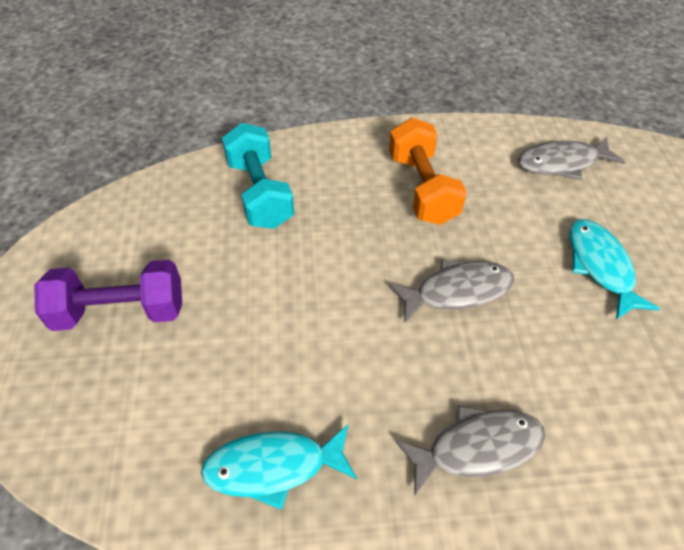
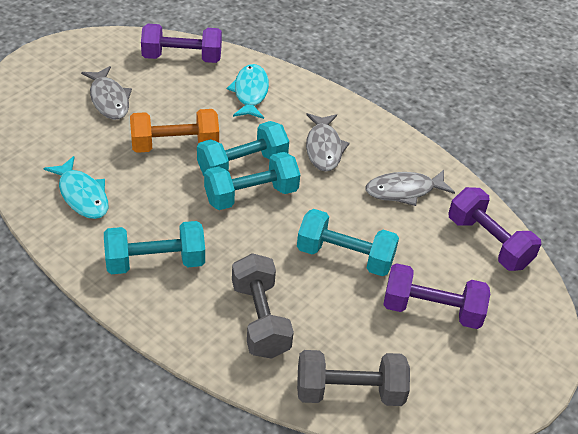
grey dumbbell: 0 -> 2
purple dumbbell: 1 -> 3
turquoise dumbbell: 1 -> 4

